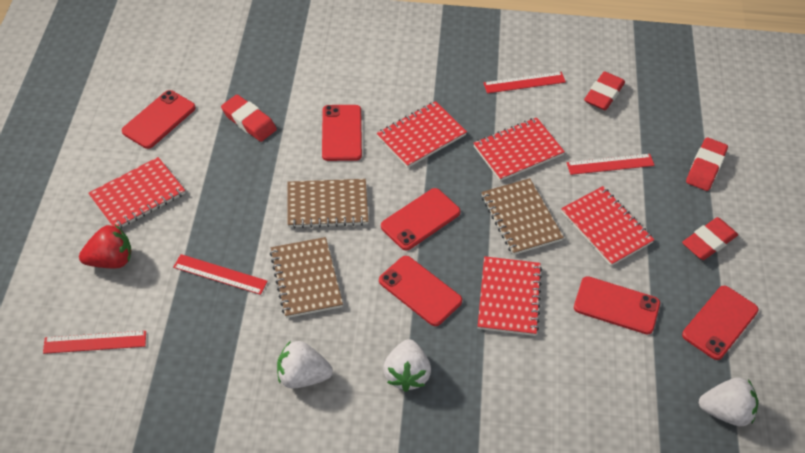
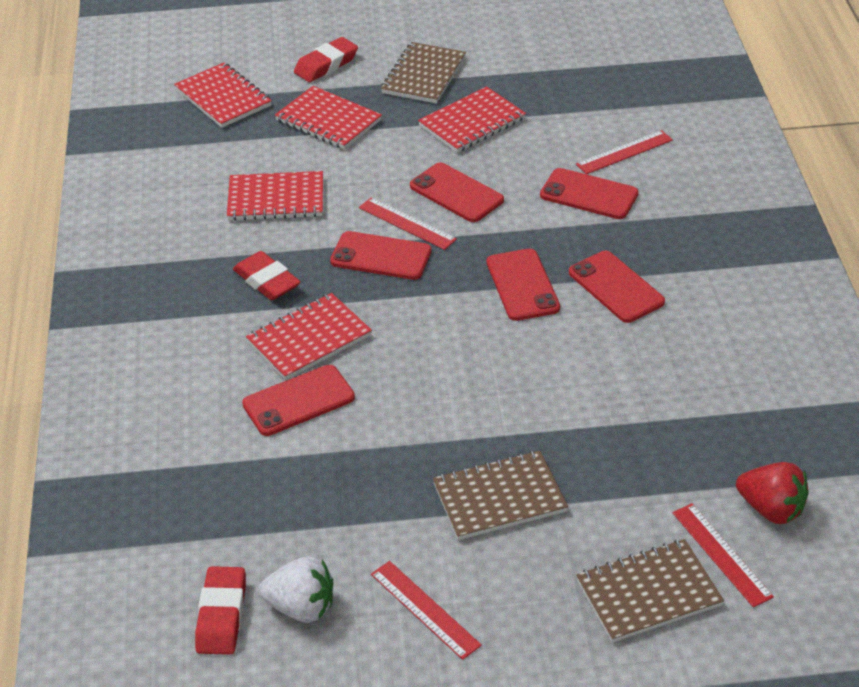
red eraser: 4 -> 3
white strawberry: 3 -> 1

